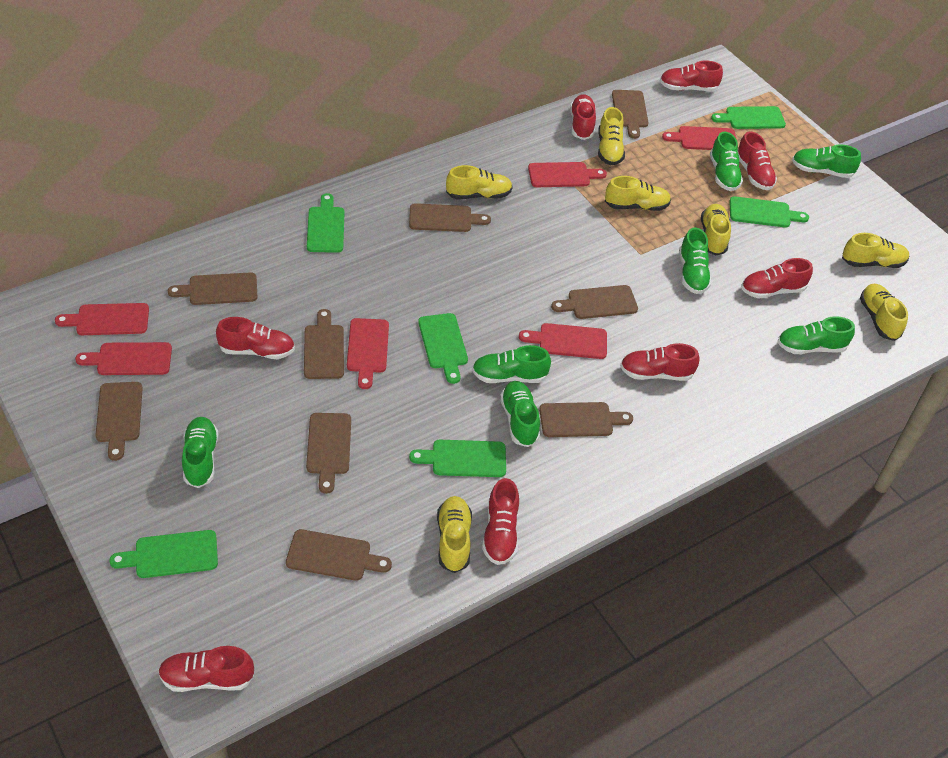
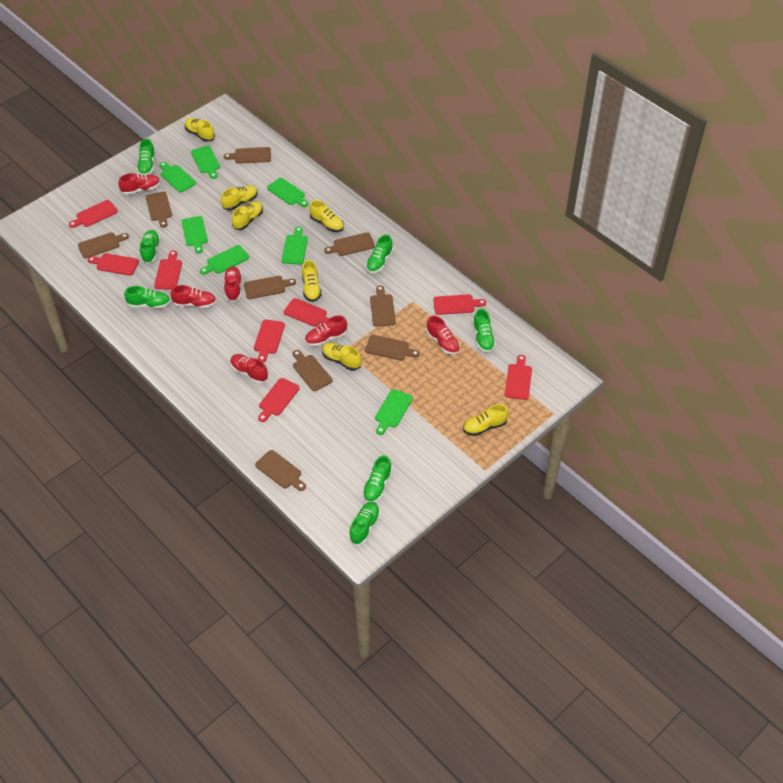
green cutting board: 6 -> 7
red cutting board: 6 -> 8
red shoe: 8 -> 6

